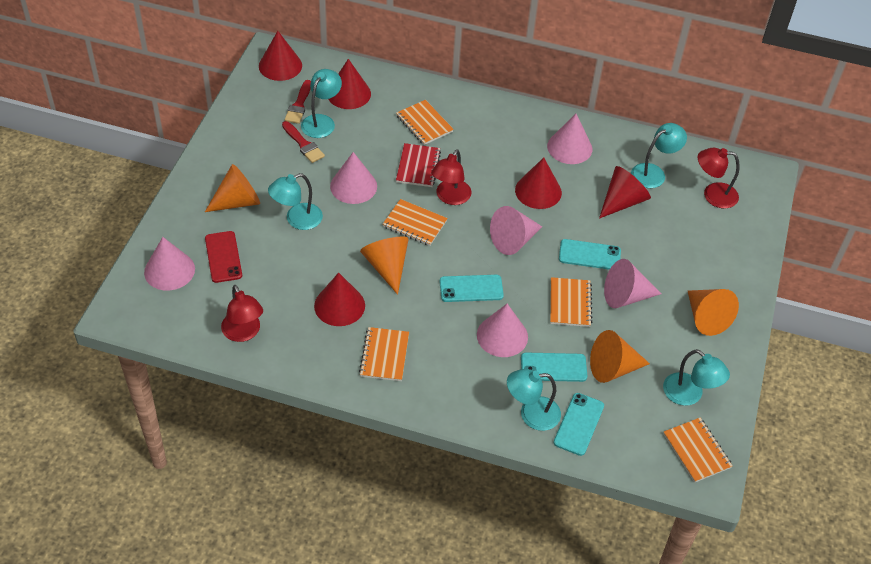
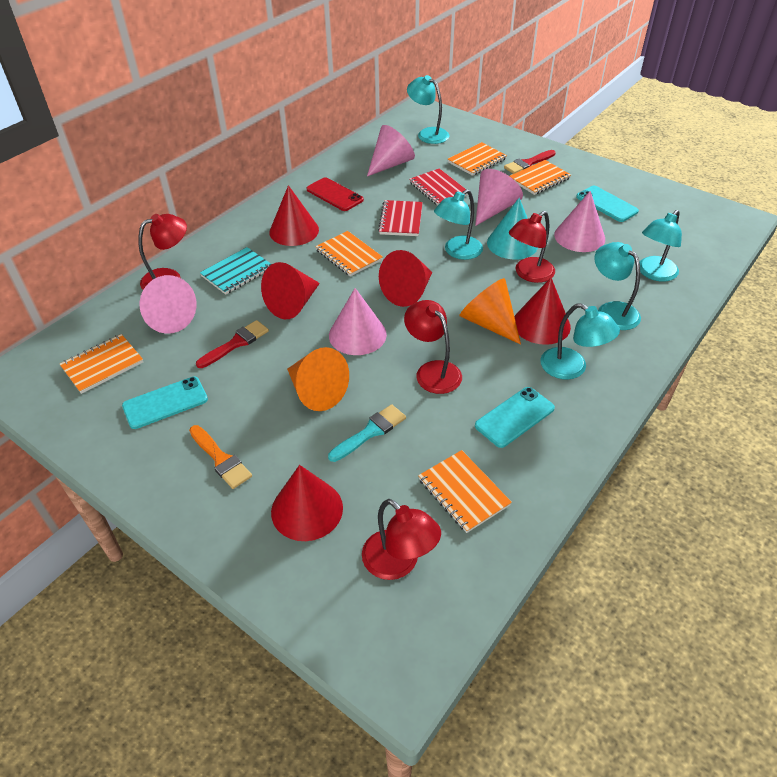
orange brush: 0 -> 1
orange cone: 4 -> 2
pink cone: 6 -> 5
red lamp: 3 -> 4
red notebook: 1 -> 2
turquoise brush: 0 -> 1
turquoise cone: 0 -> 1
turquoise notebook: 0 -> 1
turquoise phone: 4 -> 3

